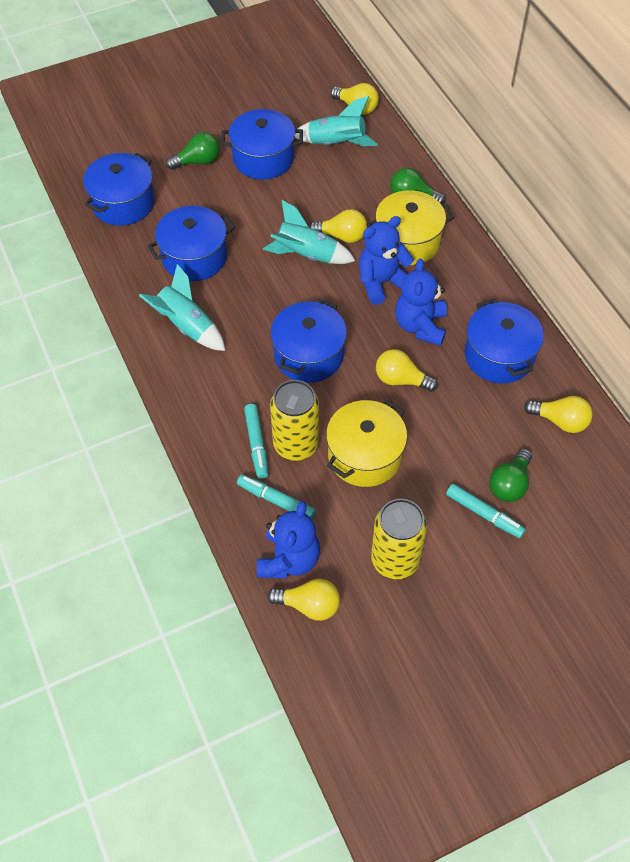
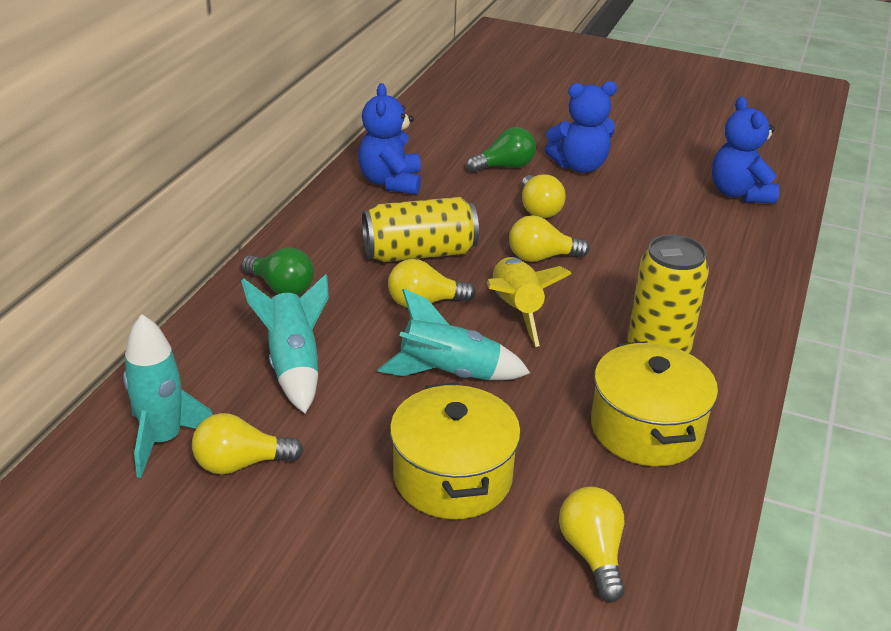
blue pot: 5 -> 0
green light bulb: 3 -> 2
turquoise marker: 3 -> 0
yellow rocket: 0 -> 1

